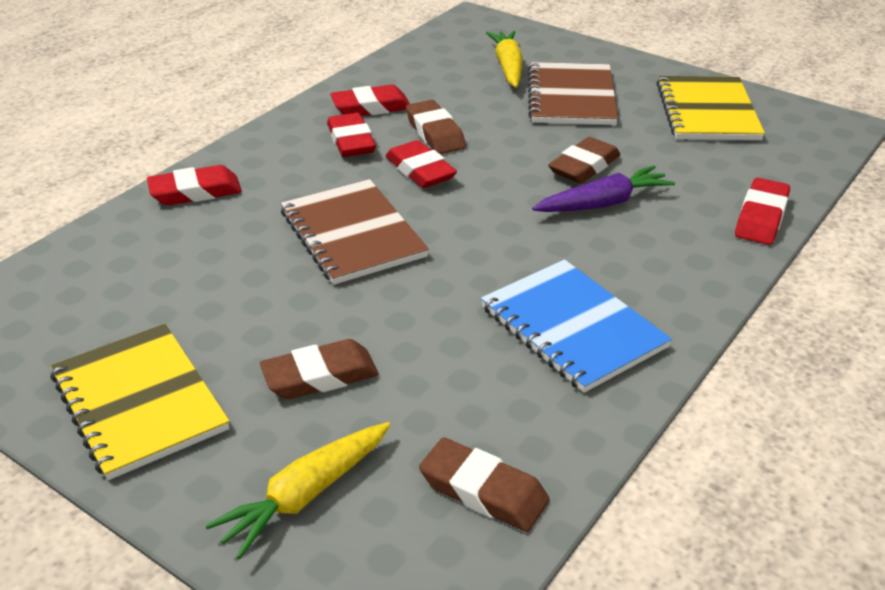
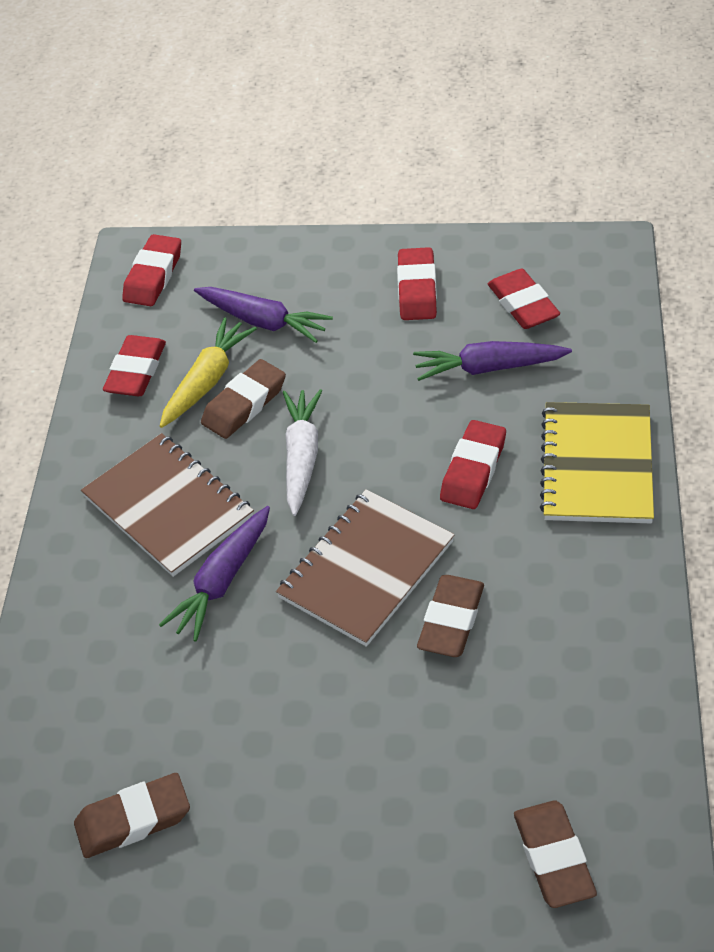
blue notebook: 1 -> 0
purple carrot: 1 -> 3
white carrot: 0 -> 1
yellow carrot: 2 -> 1
yellow notebook: 2 -> 1

